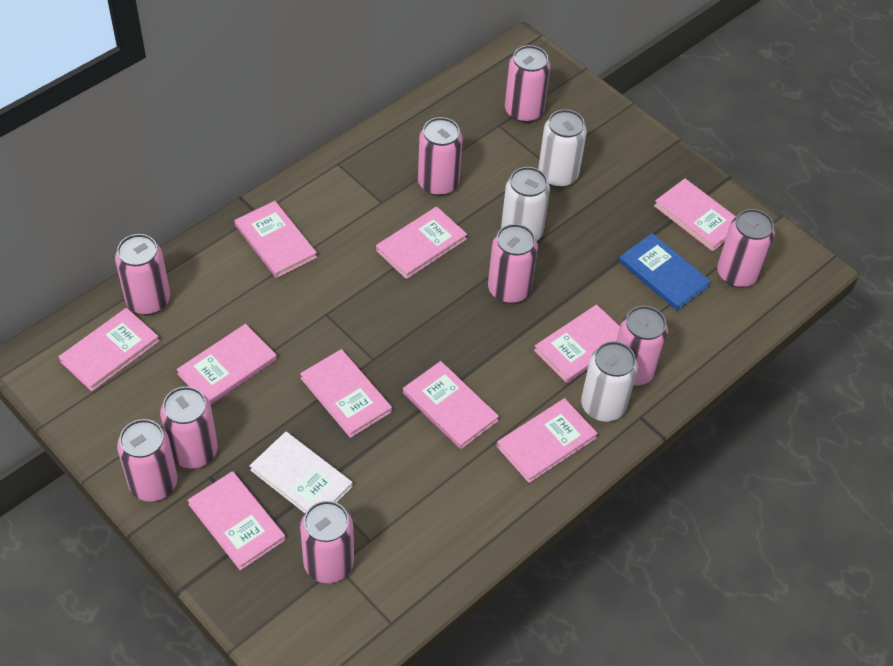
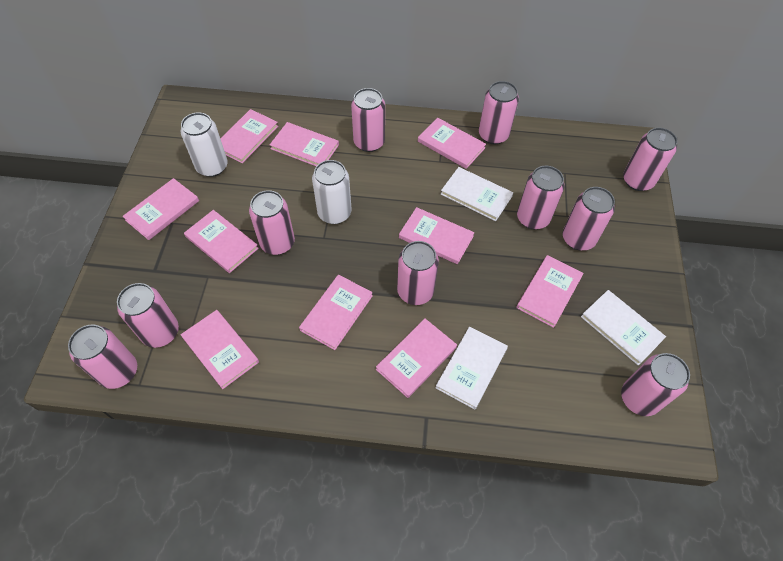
blue book: 1 -> 0
pink can: 9 -> 10
white book: 1 -> 3
white can: 3 -> 2

